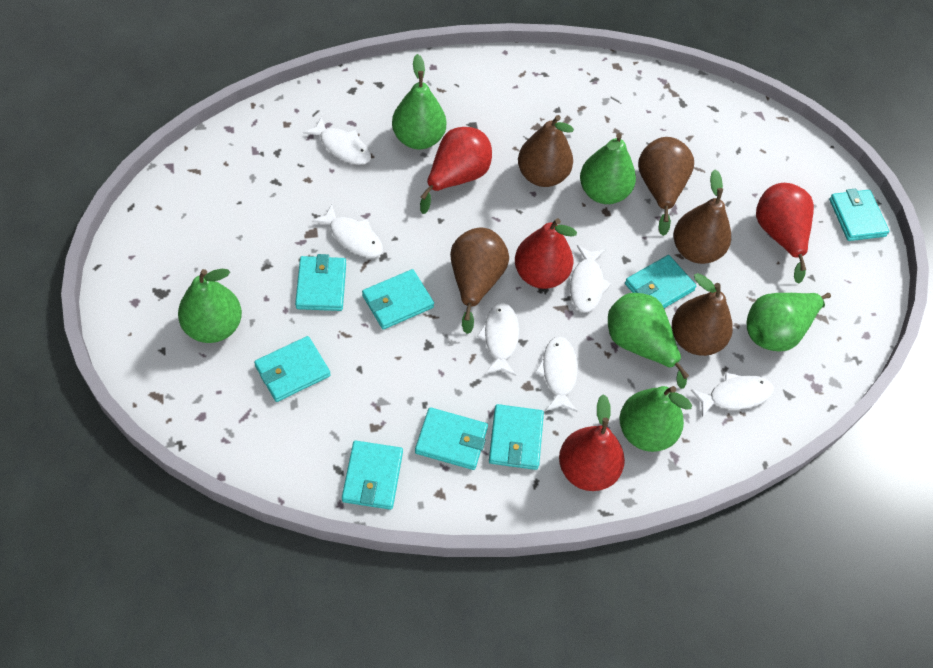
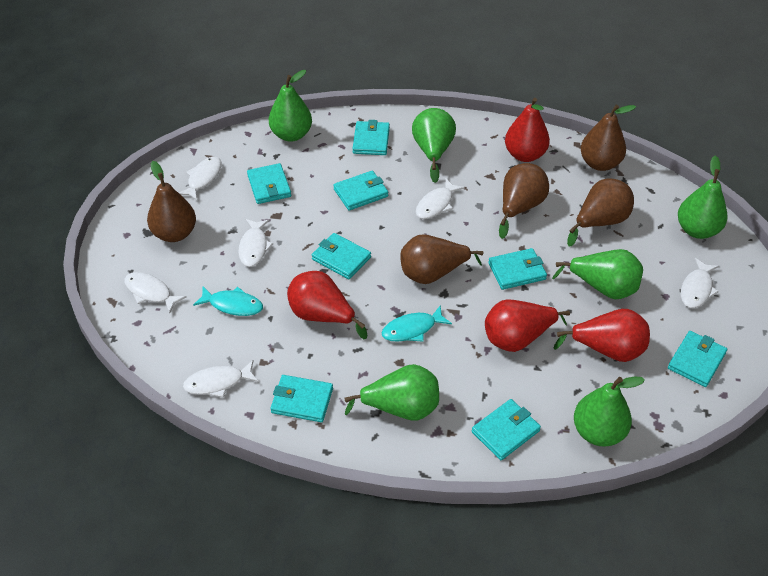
turquoise fish: 0 -> 2

